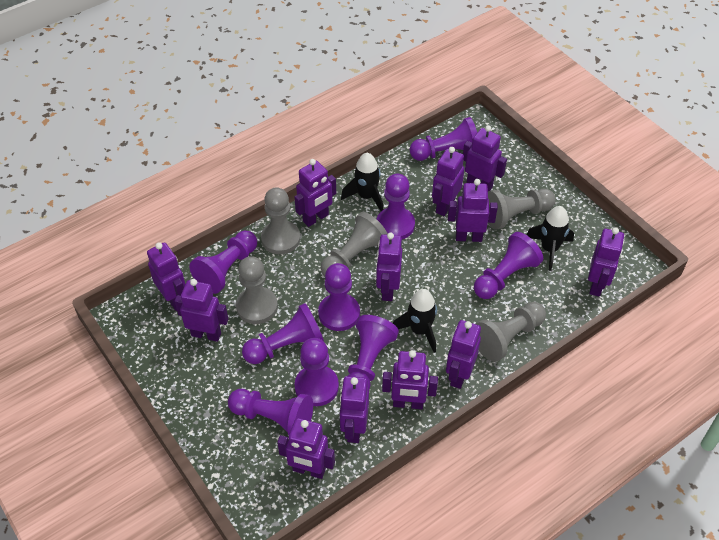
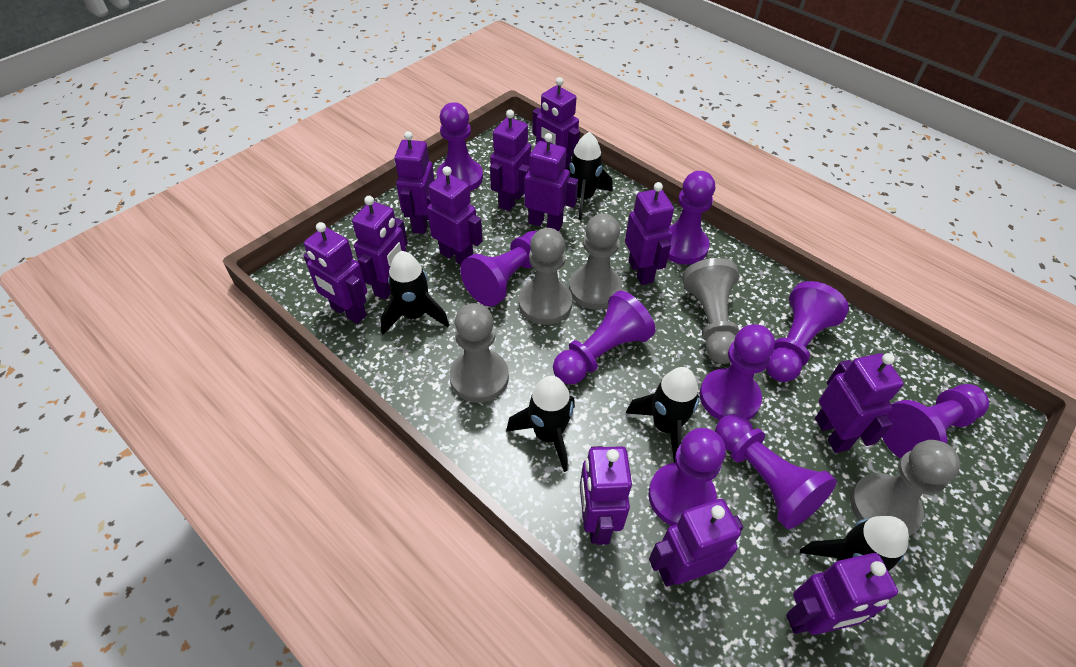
black rocket: 3 -> 5

